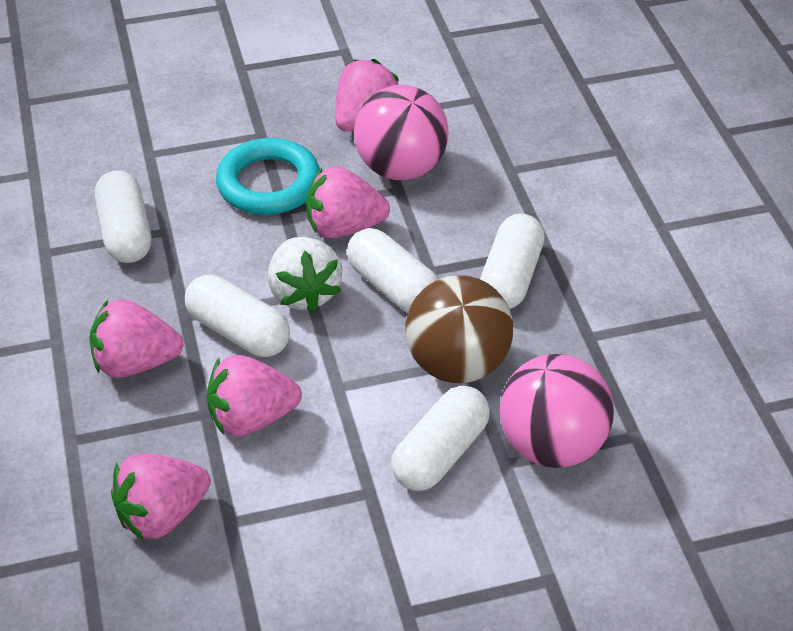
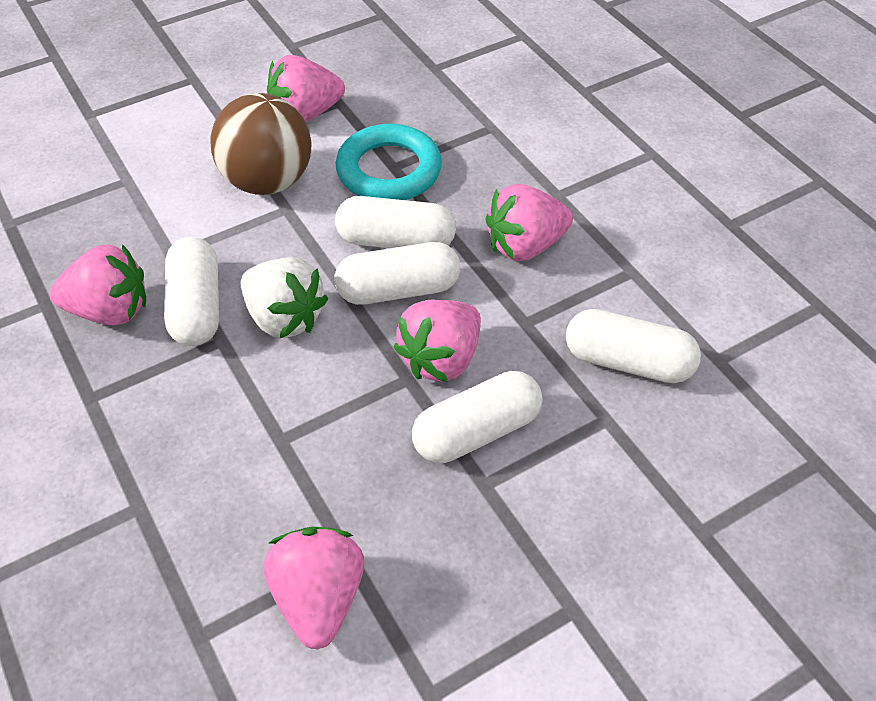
pink ball: 2 -> 0

